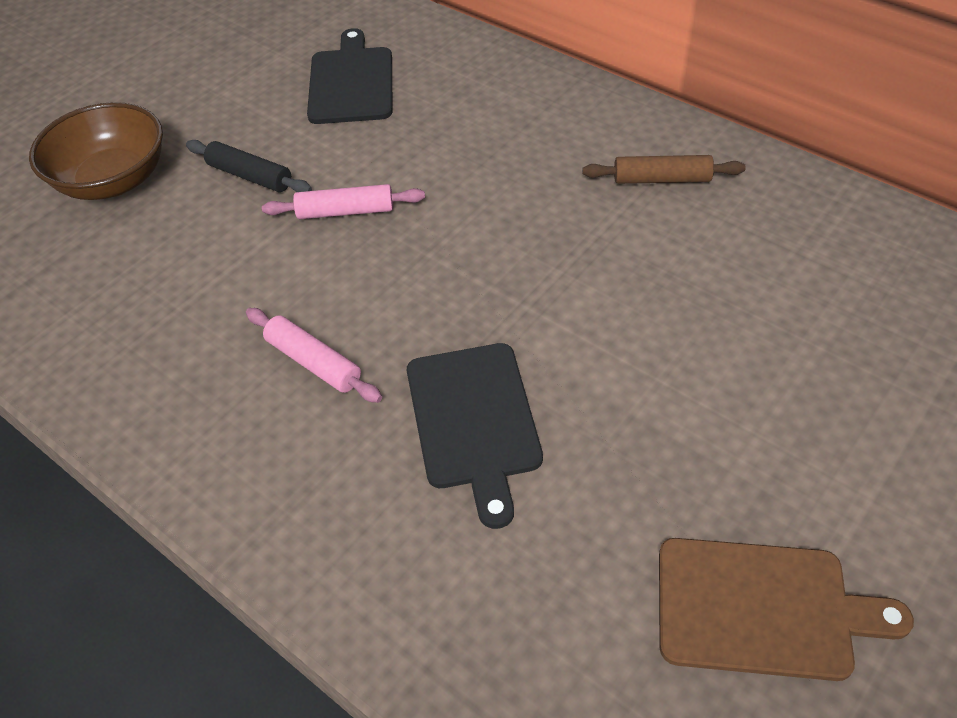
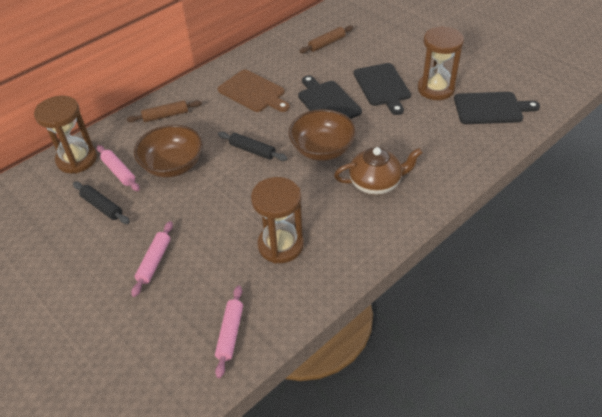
black cutting board: 2 -> 3
black rolling pin: 1 -> 2
brown bowl: 1 -> 2
brown hourglass: 0 -> 3
brown rolling pin: 1 -> 2
brown teapot: 0 -> 1
pink rolling pin: 2 -> 3

